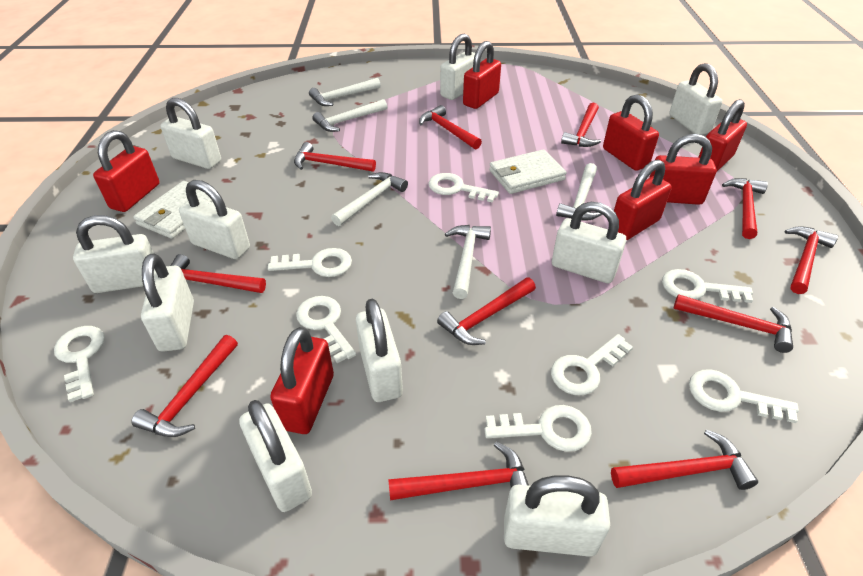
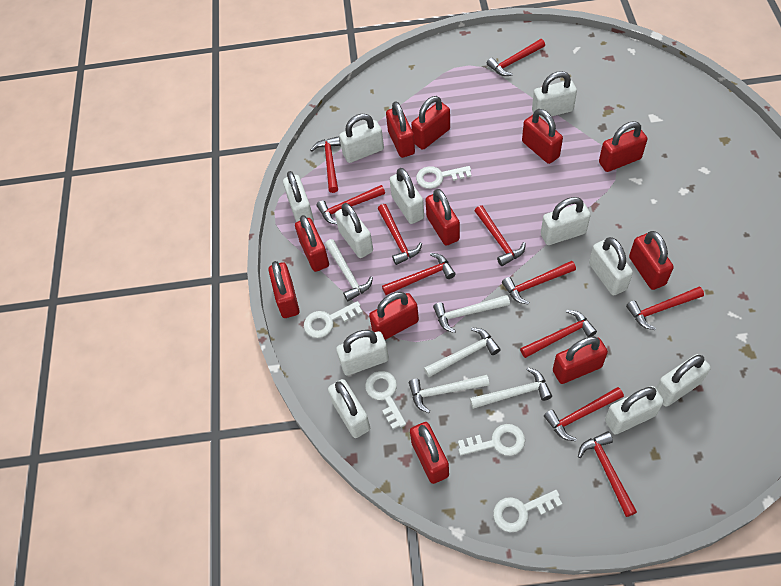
red padlock: 7 -> 11
white key: 8 -> 5
white padlock: 10 -> 11
white wallet: 2 -> 0

